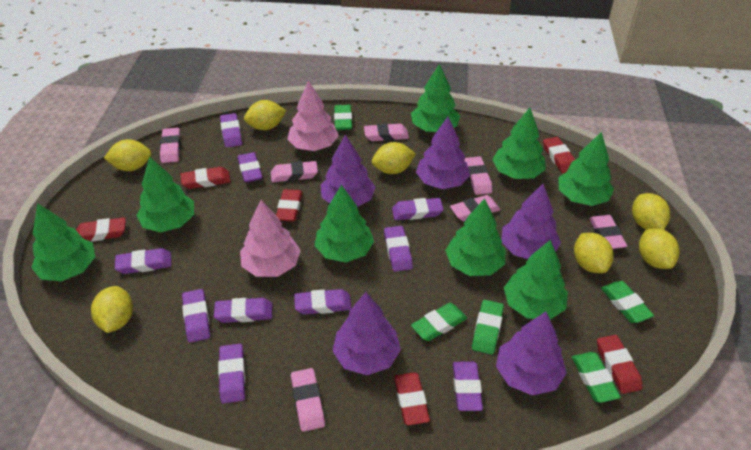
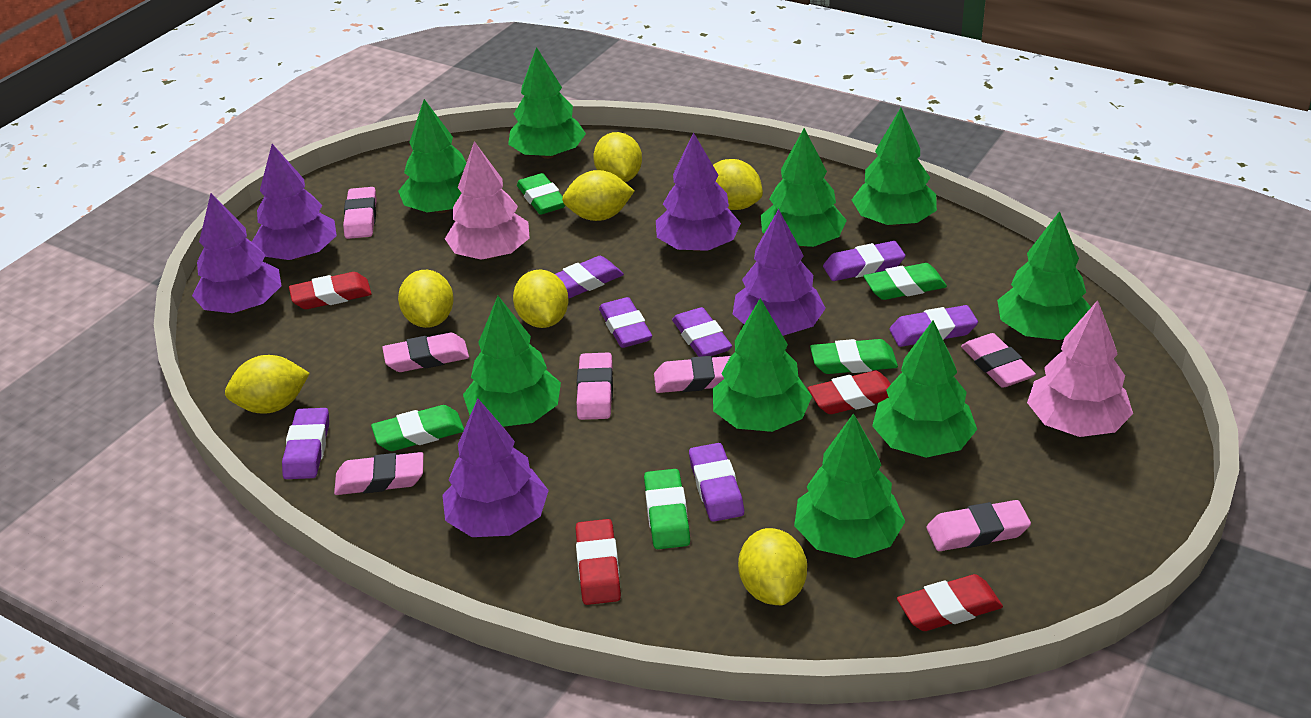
green tree: 8 -> 9
purple eraser: 10 -> 7
red eraser: 6 -> 4

